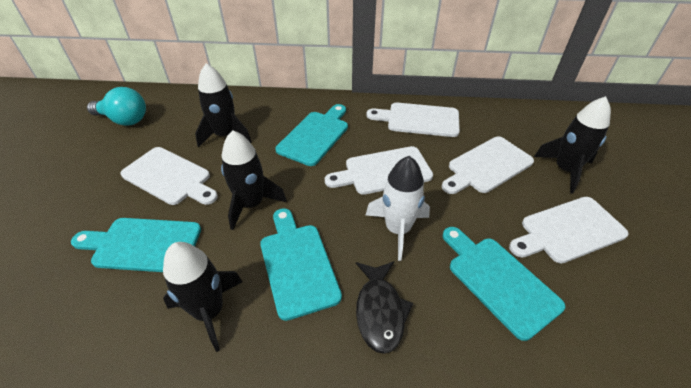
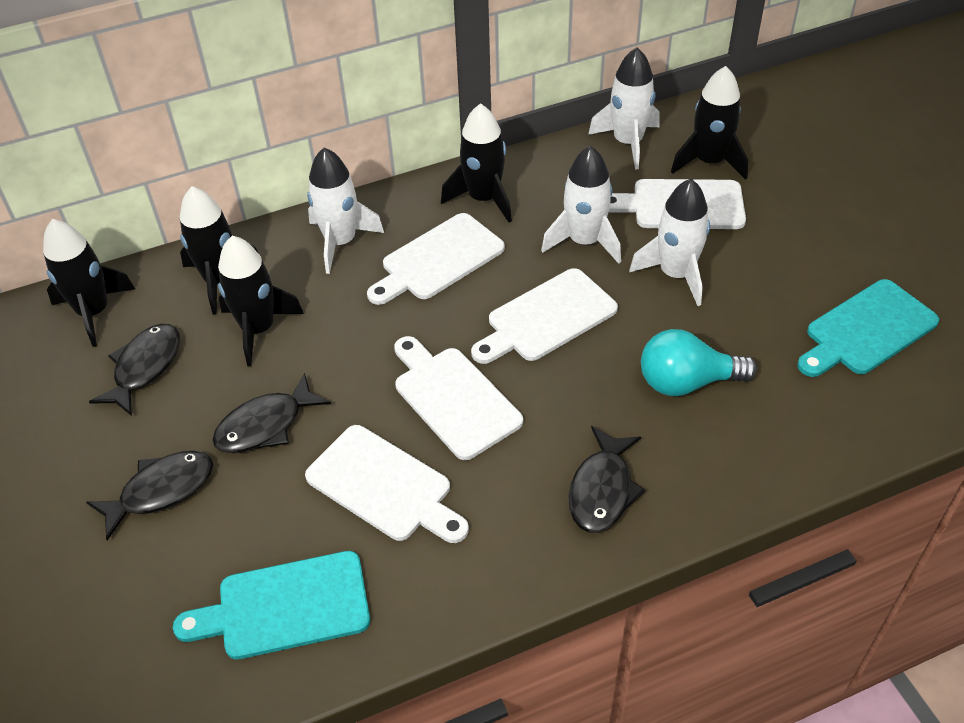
black fish: 1 -> 4
black rocket: 4 -> 5
turquoise cutting board: 4 -> 2
white rocket: 1 -> 4

